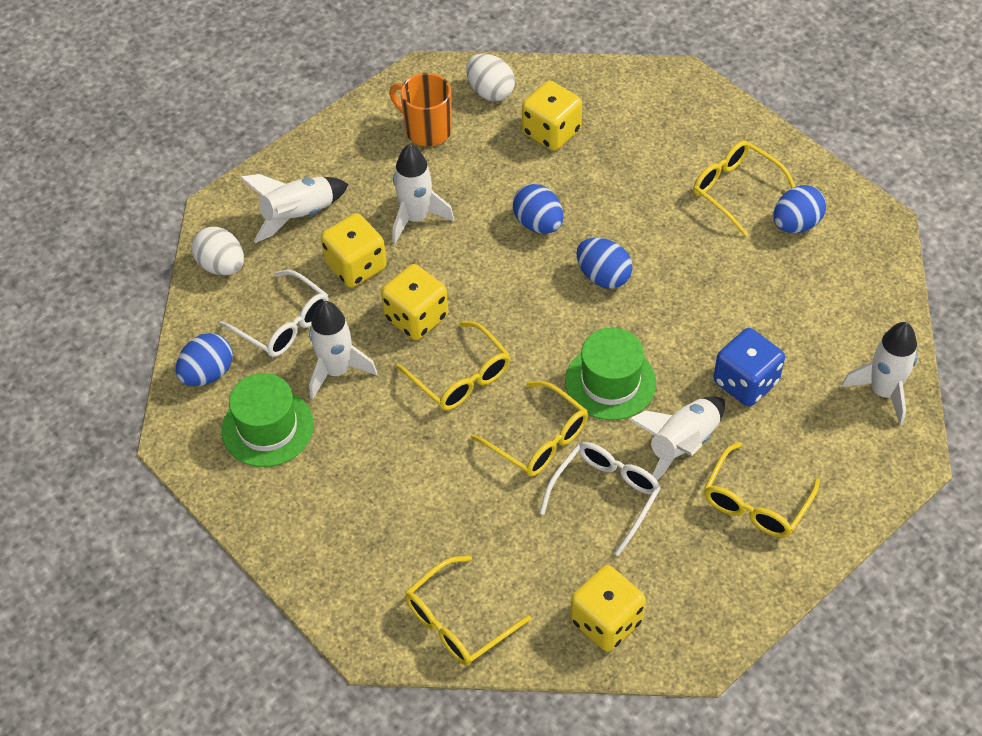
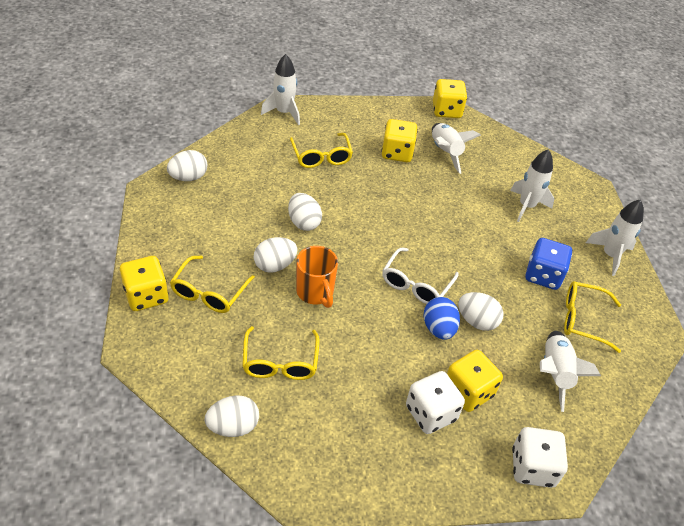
blue egg: 4 -> 1
green hat: 2 -> 0
white dice: 0 -> 2
white egg: 2 -> 5
white glasses: 2 -> 1
yellow glasses: 5 -> 4

